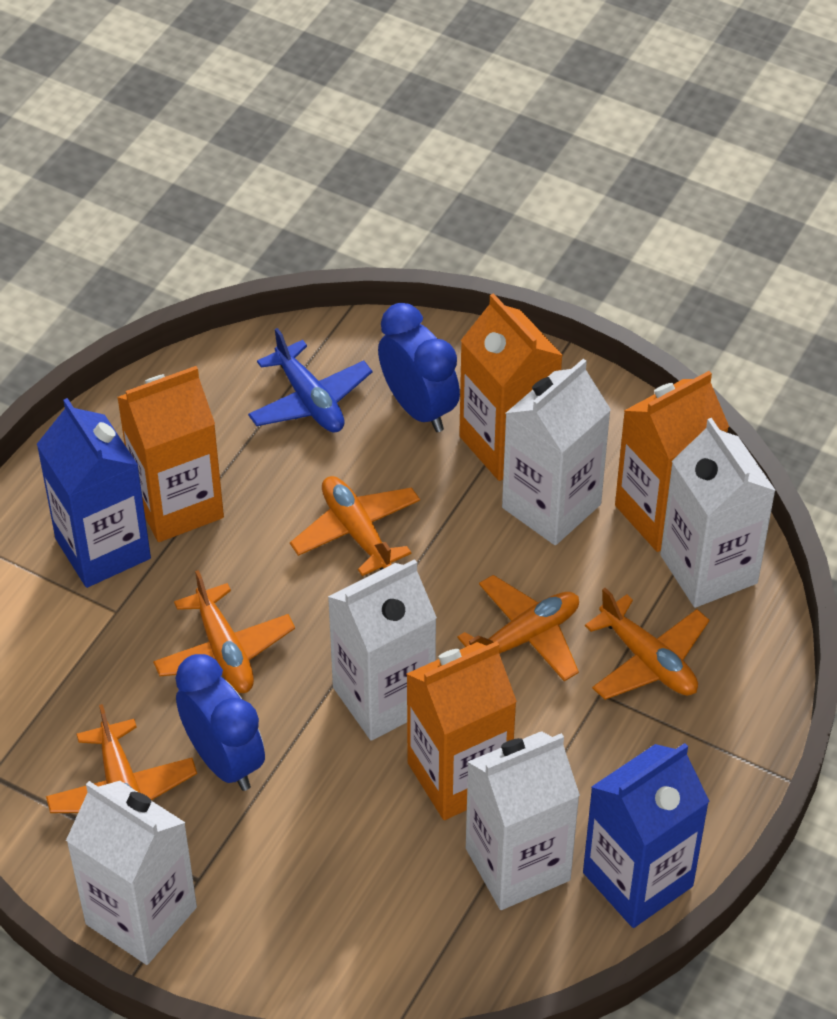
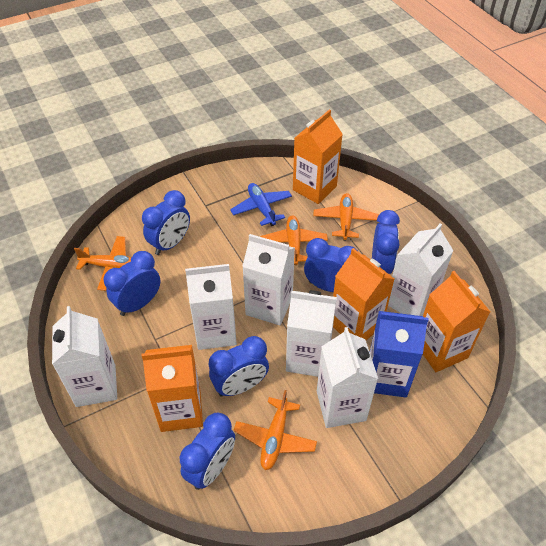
blue carton: 2 -> 1
blue clock: 2 -> 6
orange plane: 5 -> 4
white carton: 5 -> 6

